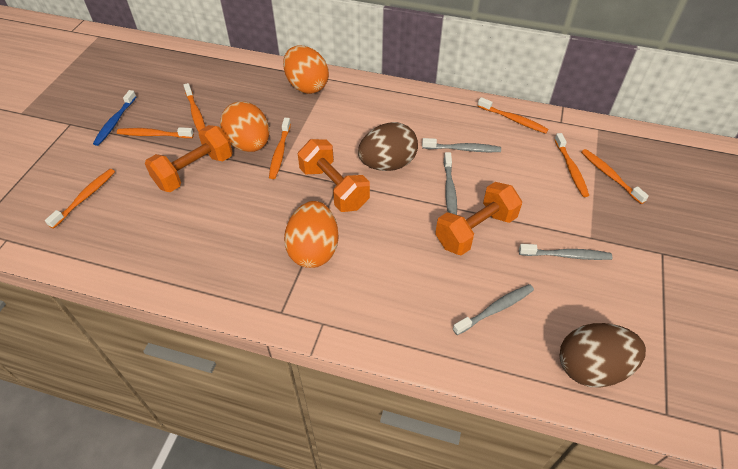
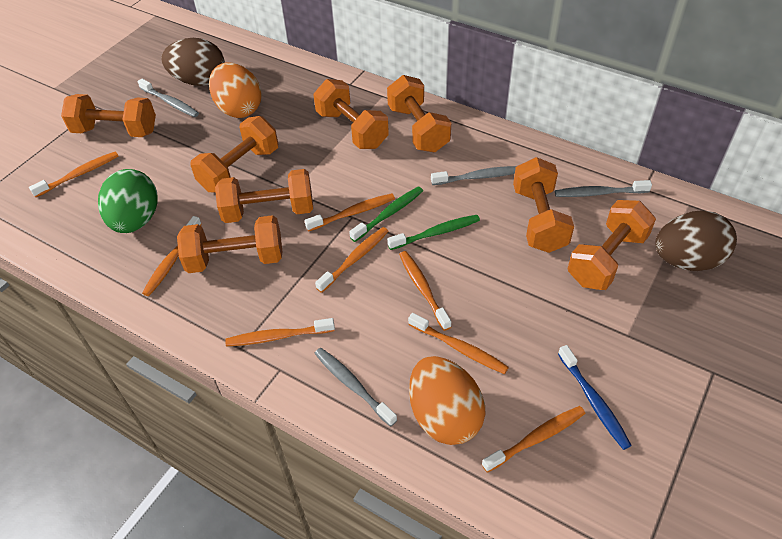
green egg: 0 -> 1
green toothbrush: 0 -> 2
orange dumbbell: 3 -> 8
orange egg: 3 -> 2
orange toothbrush: 7 -> 8

